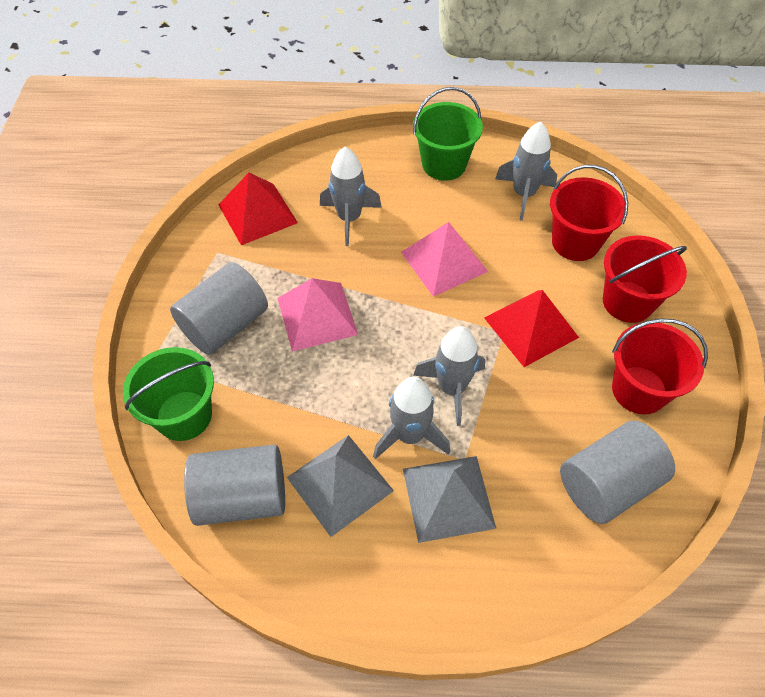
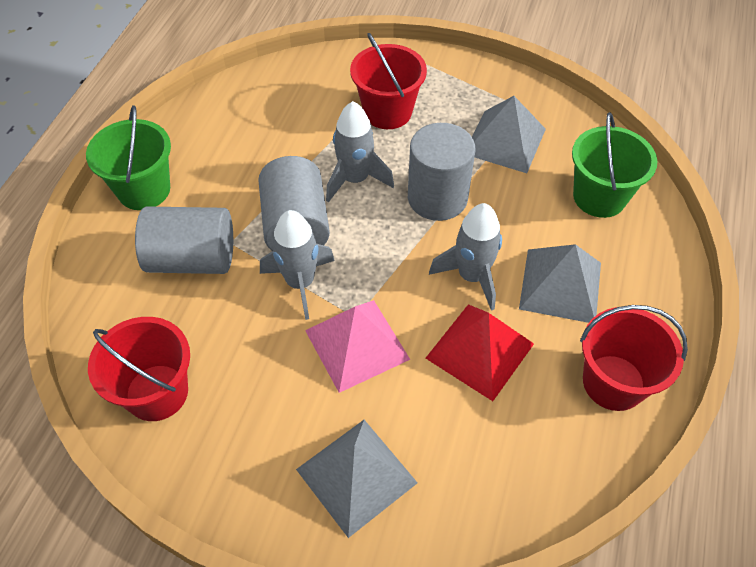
grey pyramid: 2 -> 3
grey rocket: 4 -> 3
pink pyramid: 2 -> 1
red pyramid: 2 -> 1

